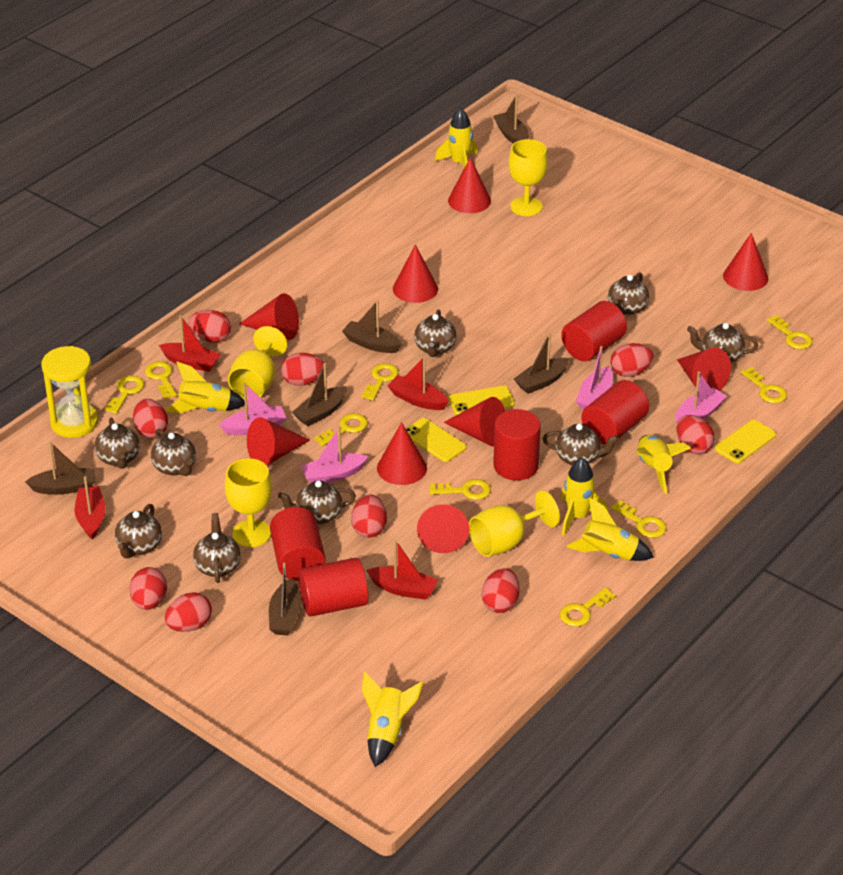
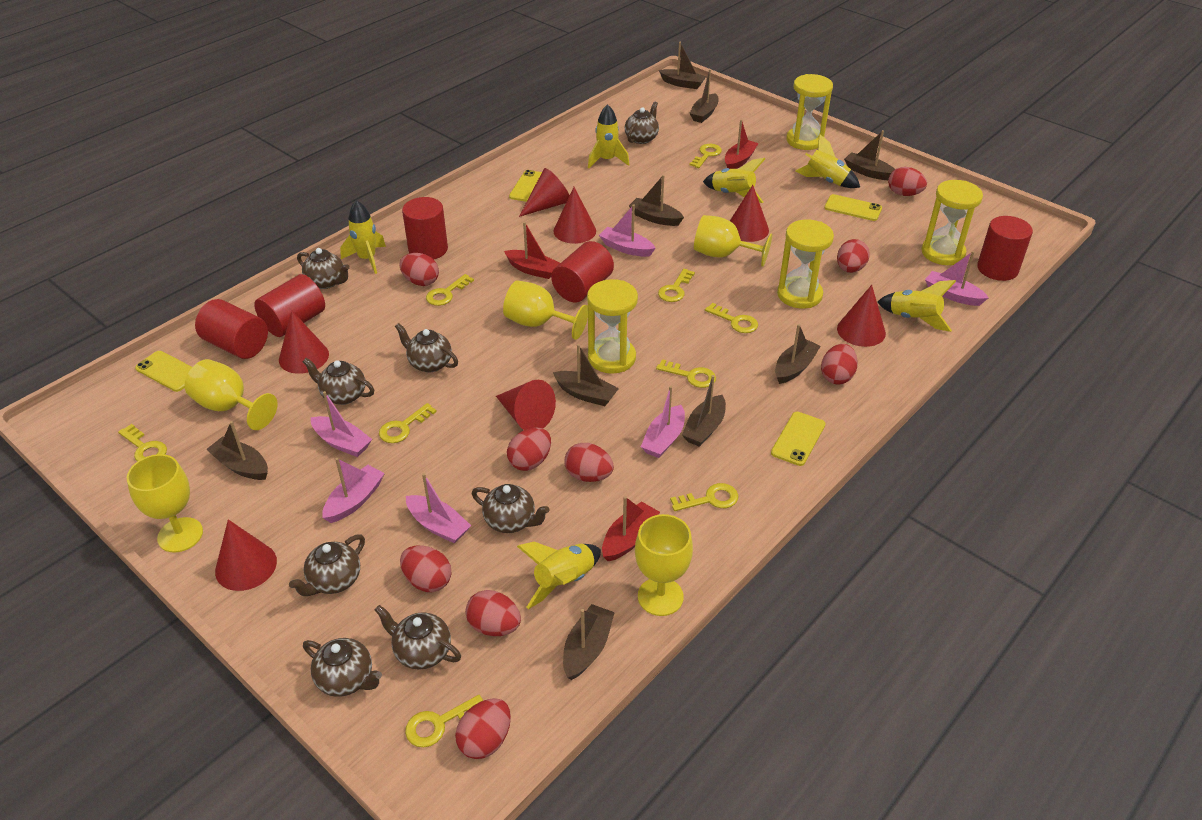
brown boat: 6 -> 9
brown teapot: 9 -> 8
pink boat: 4 -> 6
red boat: 4 -> 3
red cone: 9 -> 7
yellow goblet: 4 -> 5
yellow hourglass: 1 -> 4
yellow phone: 3 -> 4

